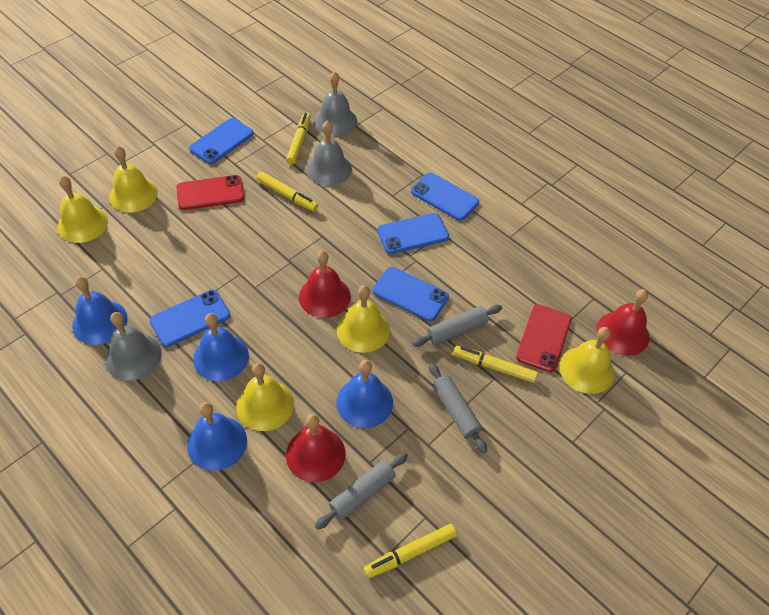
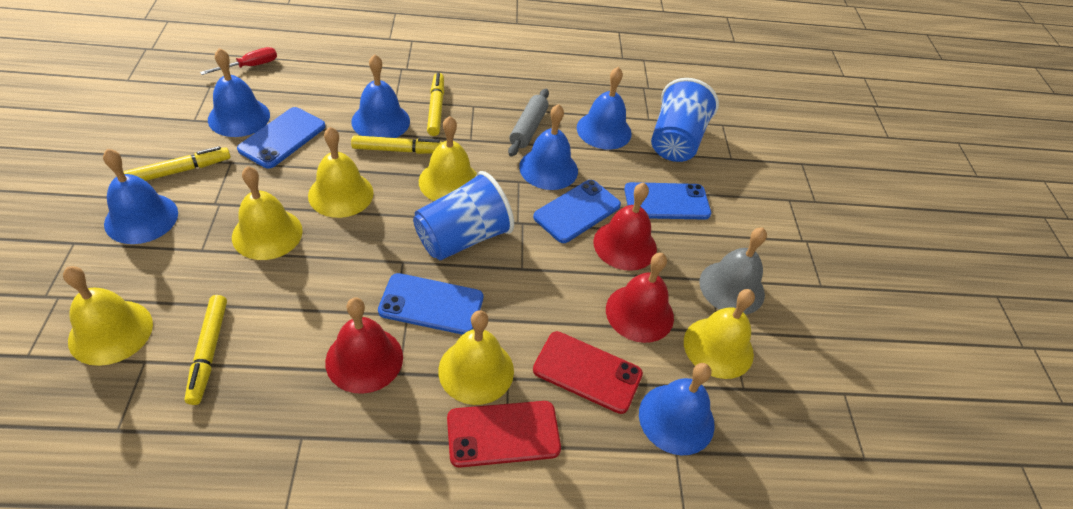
blue bell: 4 -> 6
blue cup: 0 -> 2
blue phone: 5 -> 4
grey bell: 3 -> 1
grey rolling pin: 3 -> 1
red screwdriver: 0 -> 1
yellow bell: 5 -> 6

